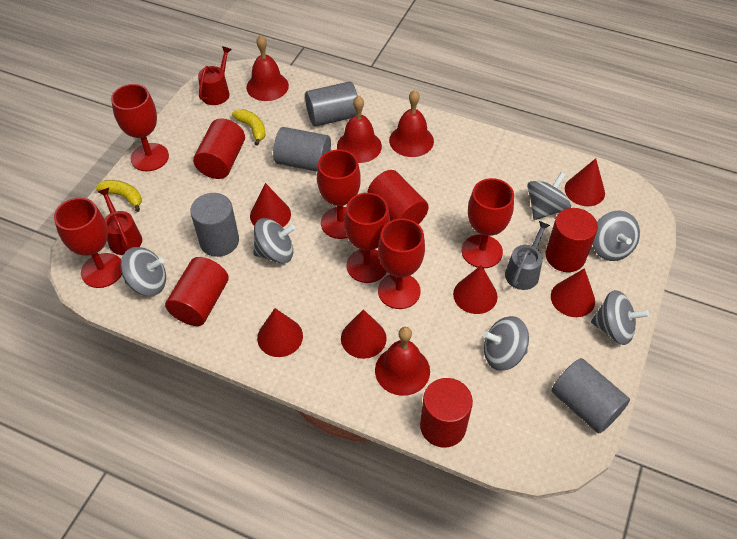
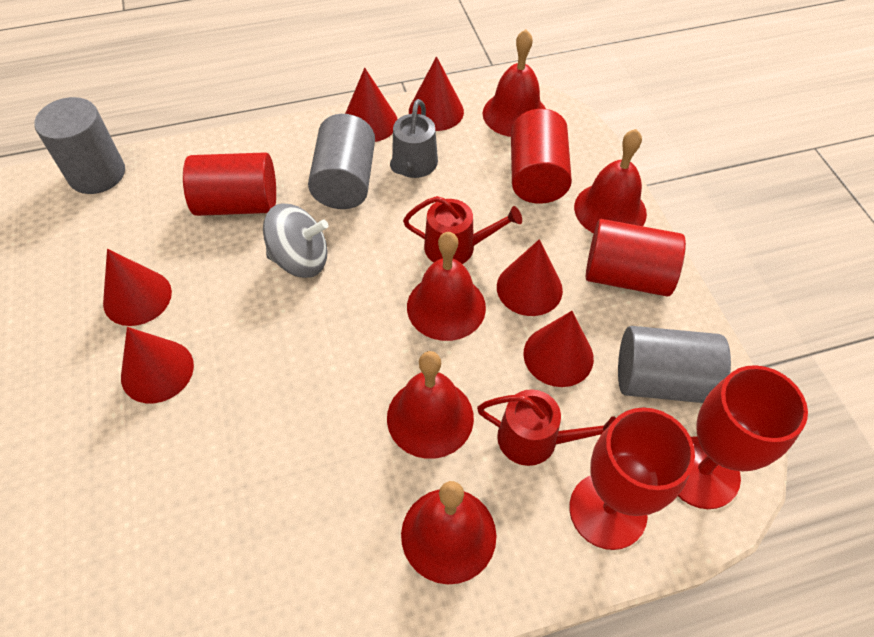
grey cylinder: 4 -> 3
grey spinning top: 6 -> 1
red bell: 4 -> 5
red cylinder: 5 -> 3
red goblet: 6 -> 2
yellow banana: 2 -> 0

